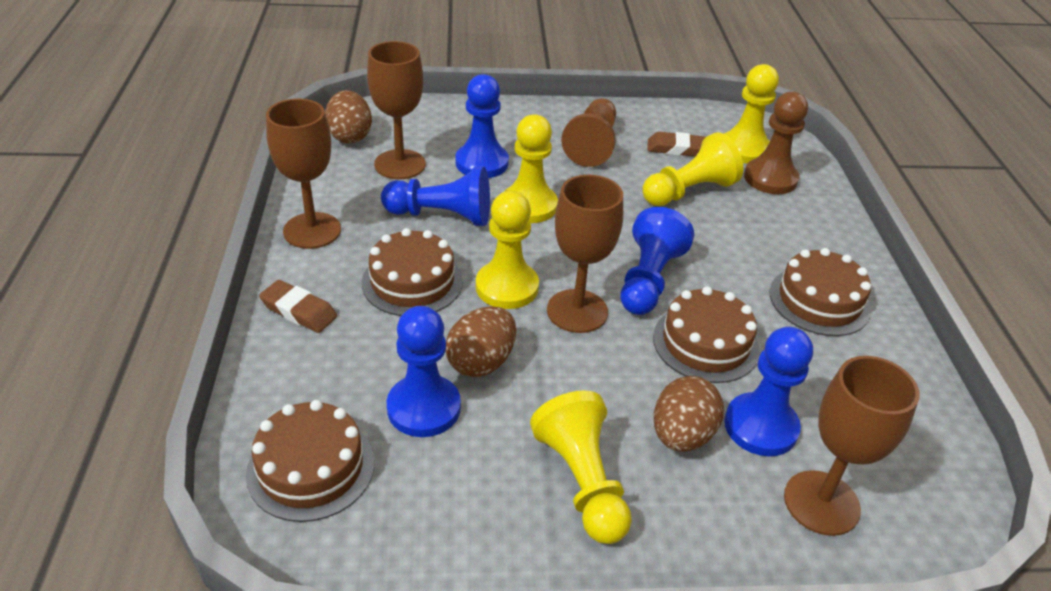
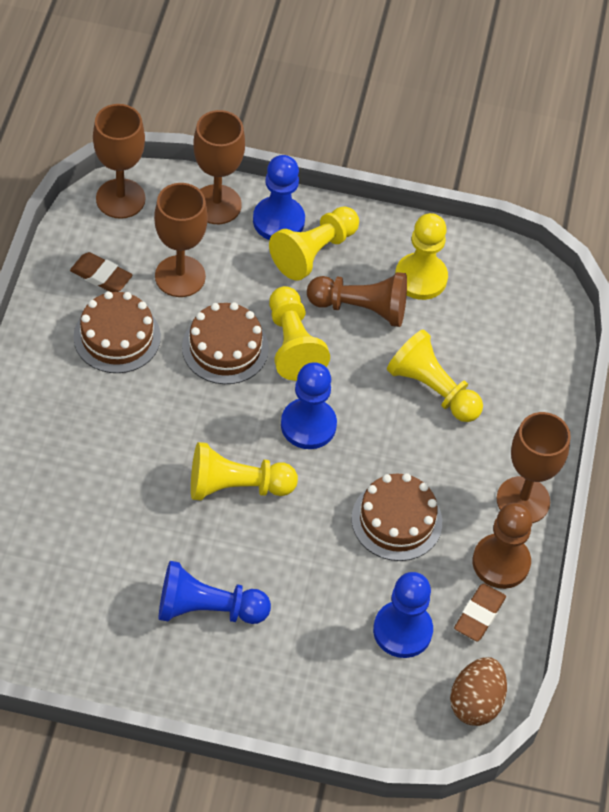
blue pawn: 5 -> 4
brown cake: 4 -> 3
brown egg: 3 -> 1

